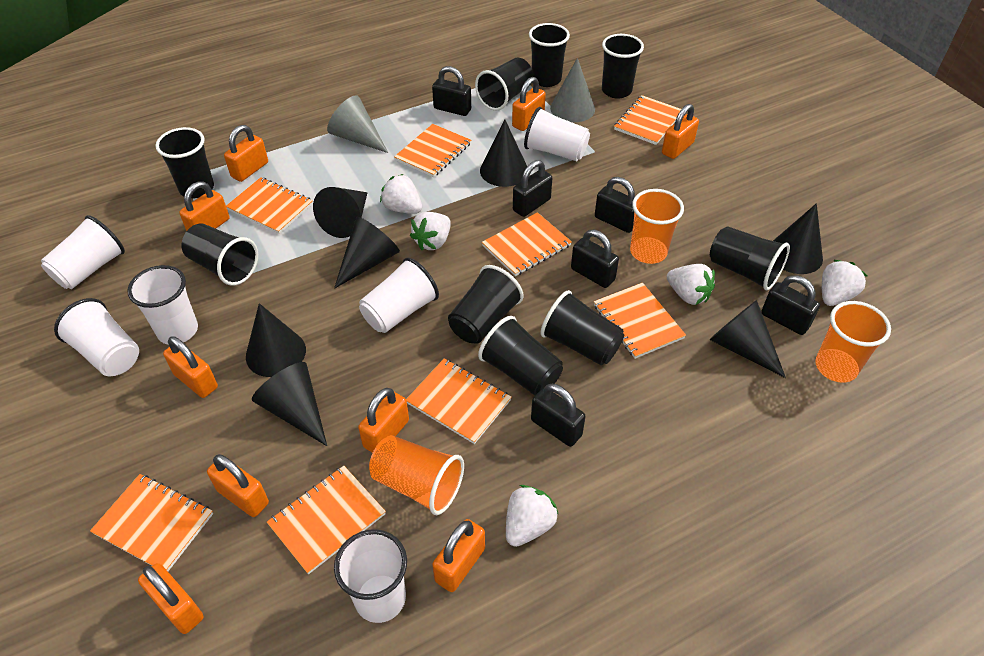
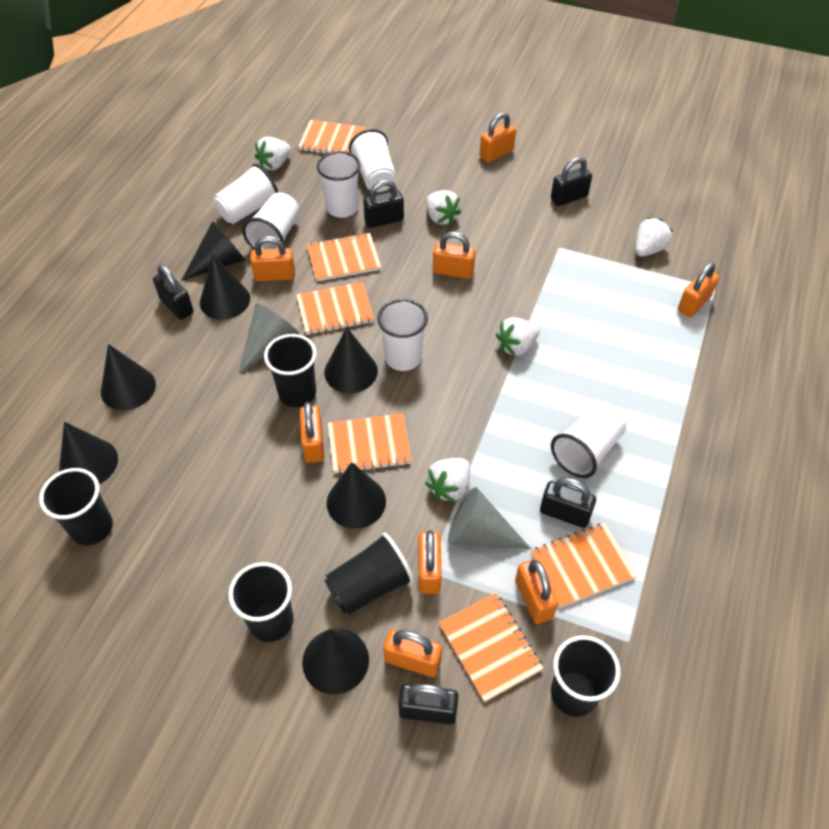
black cup: 9 -> 5
black padlock: 6 -> 5
orange cup: 3 -> 0
orange notebook: 8 -> 6
orange padlock: 9 -> 8

